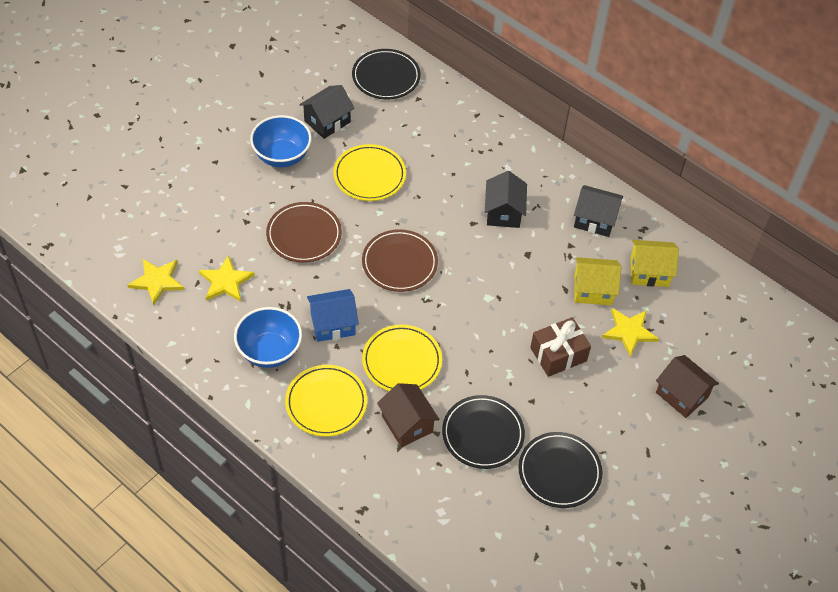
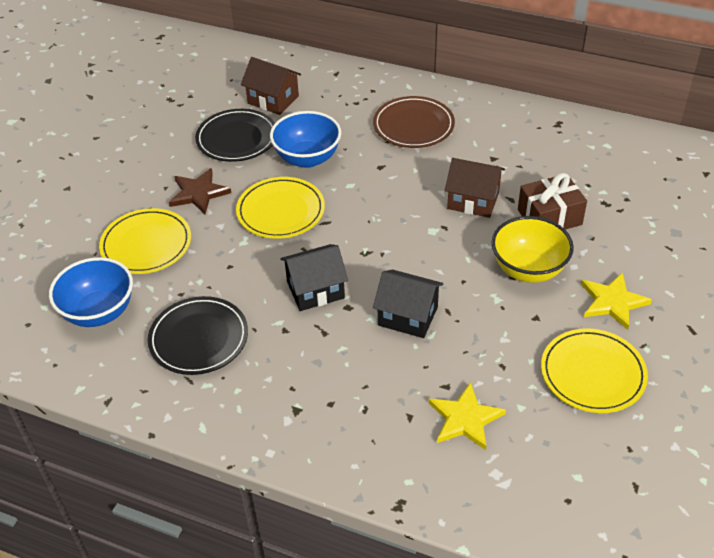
black house: 3 -> 2
black plate: 3 -> 2
blue house: 1 -> 0
brown plate: 2 -> 1
brown star: 0 -> 1
yellow bowl: 0 -> 1
yellow house: 2 -> 0
yellow star: 3 -> 2

